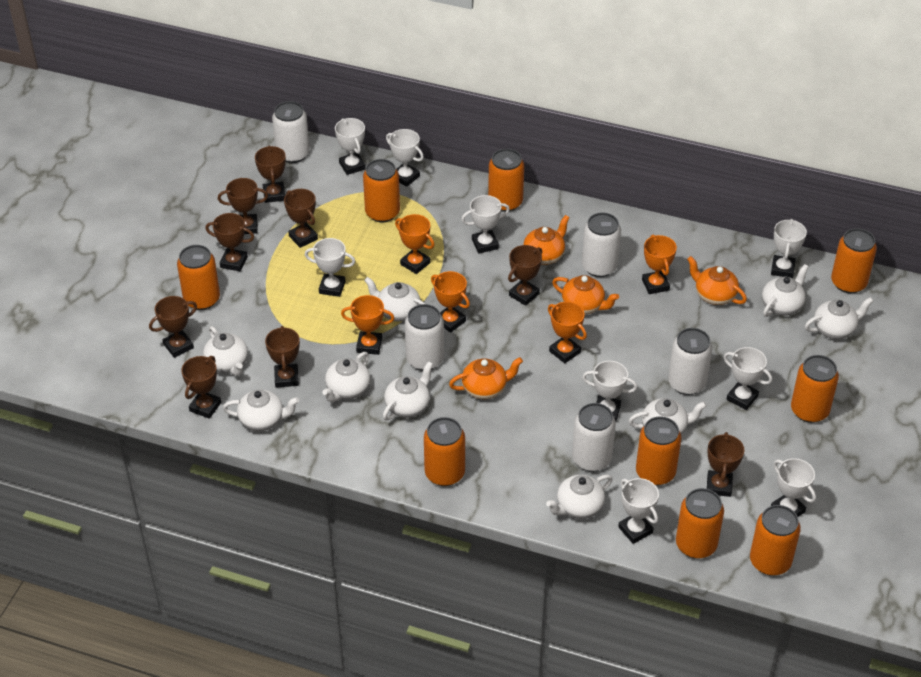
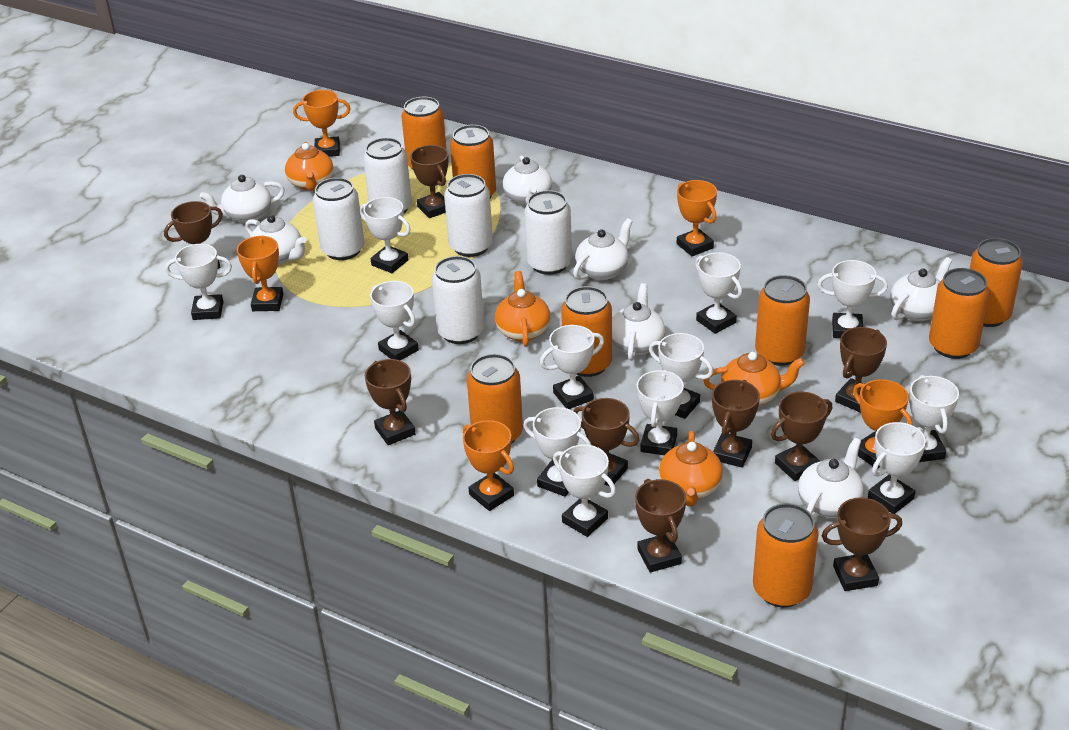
orange can: 9 -> 8
white teapot: 9 -> 7
white trophy: 9 -> 12

